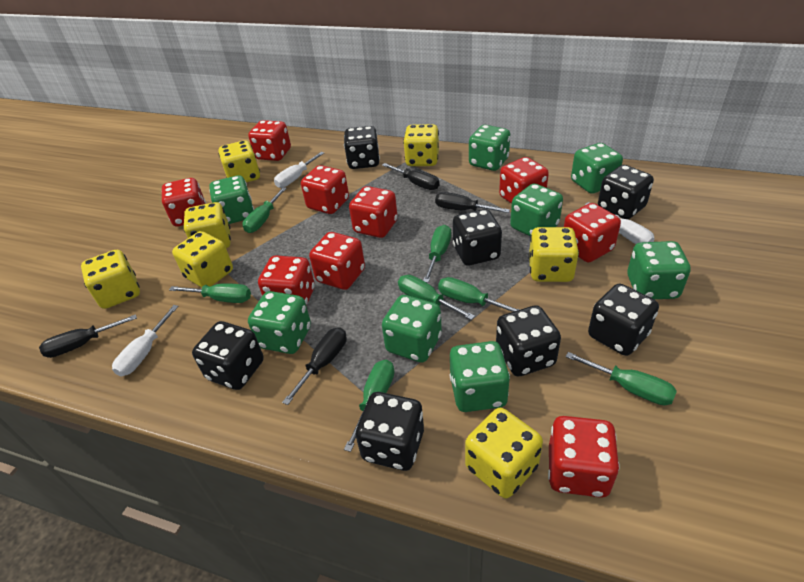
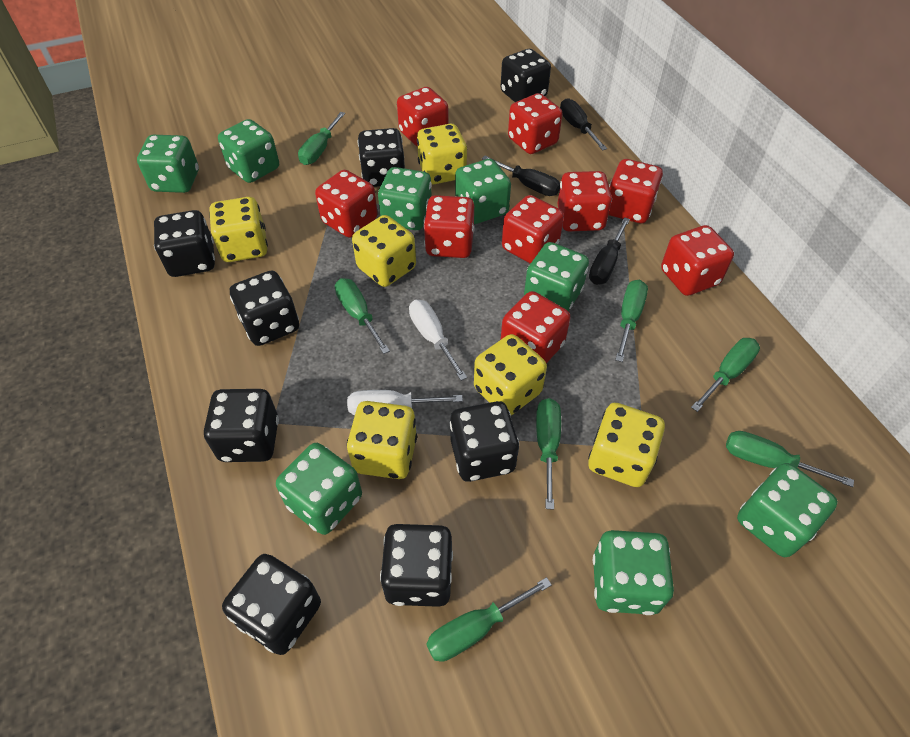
black dice: 7 -> 8
black screwdriver: 4 -> 3
white screwdriver: 3 -> 2
yellow dice: 7 -> 6

